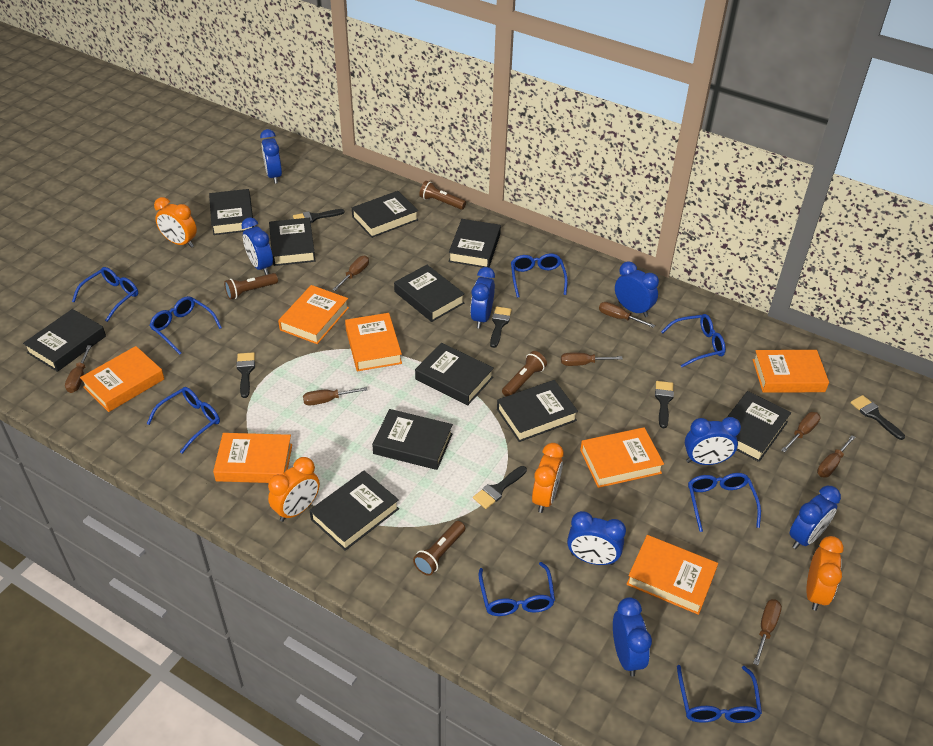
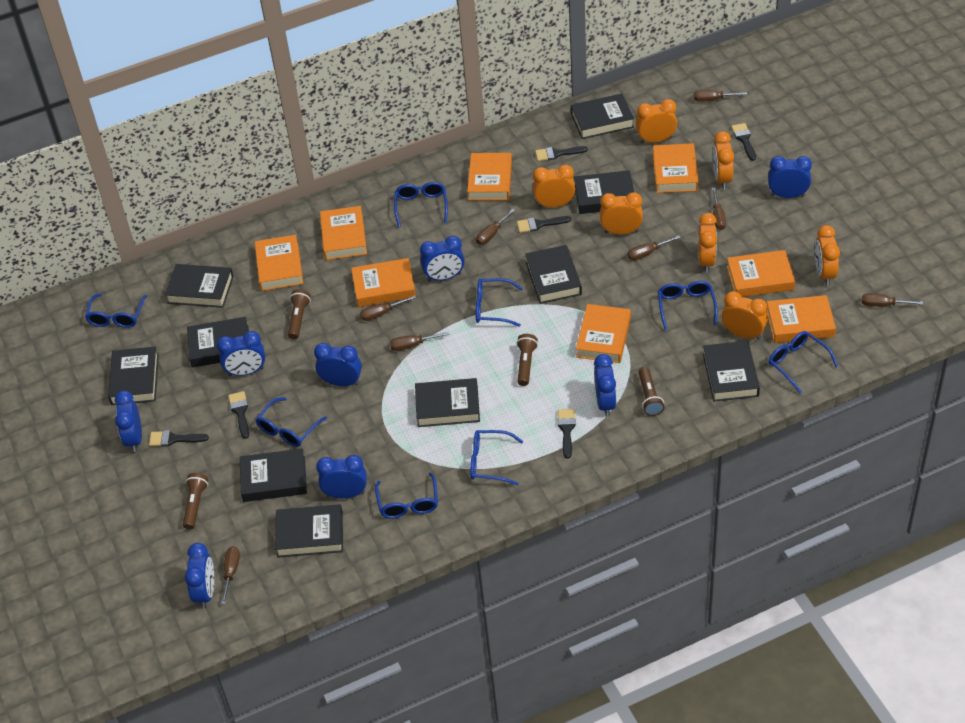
black book: 11 -> 10
orange book: 7 -> 8
orange clock: 4 -> 7

